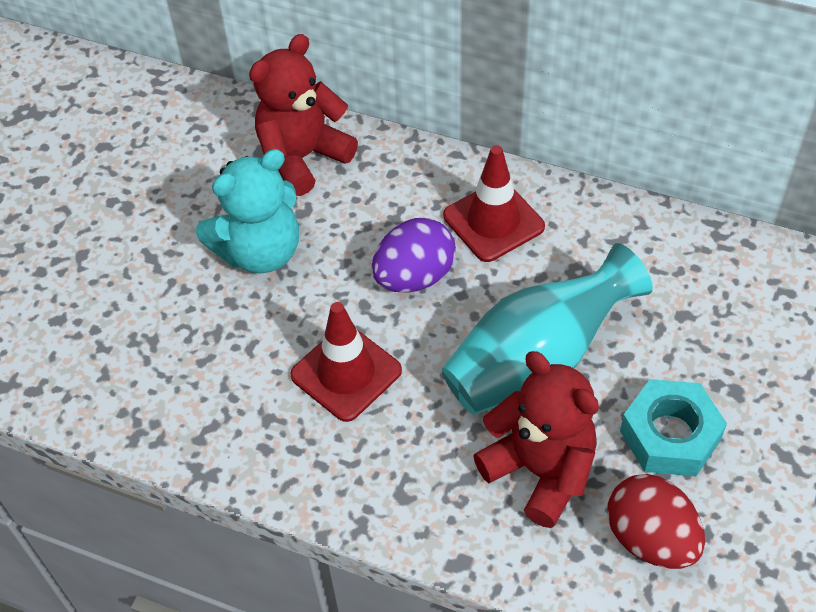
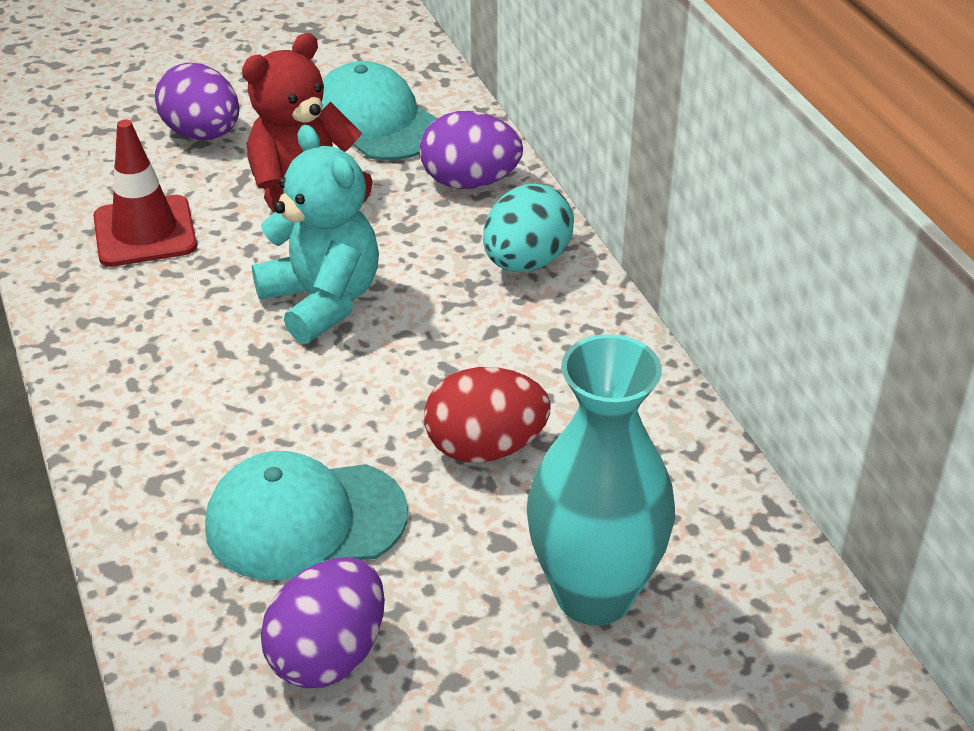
purple egg: 1 -> 3
red teddy bear: 2 -> 1
red traffic cone: 2 -> 1
turquoise cap: 0 -> 2
turquoise egg: 0 -> 1
turquoise nut: 1 -> 0

